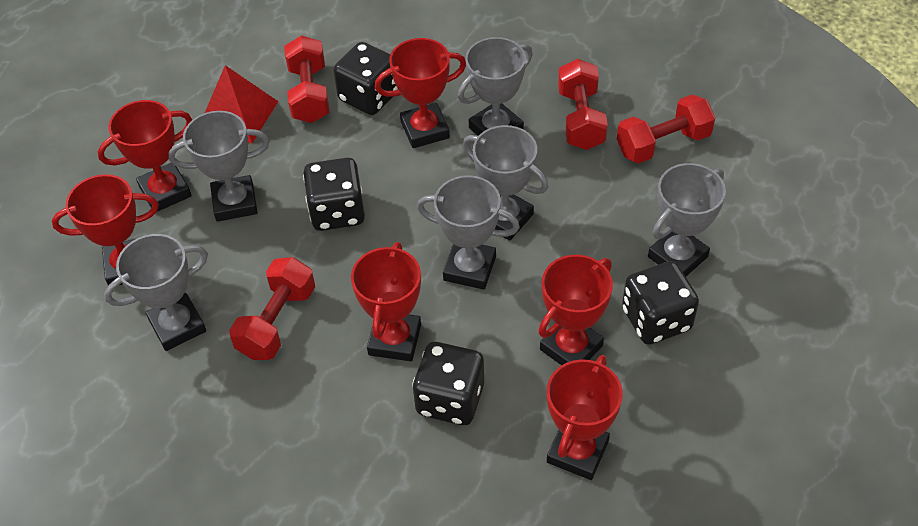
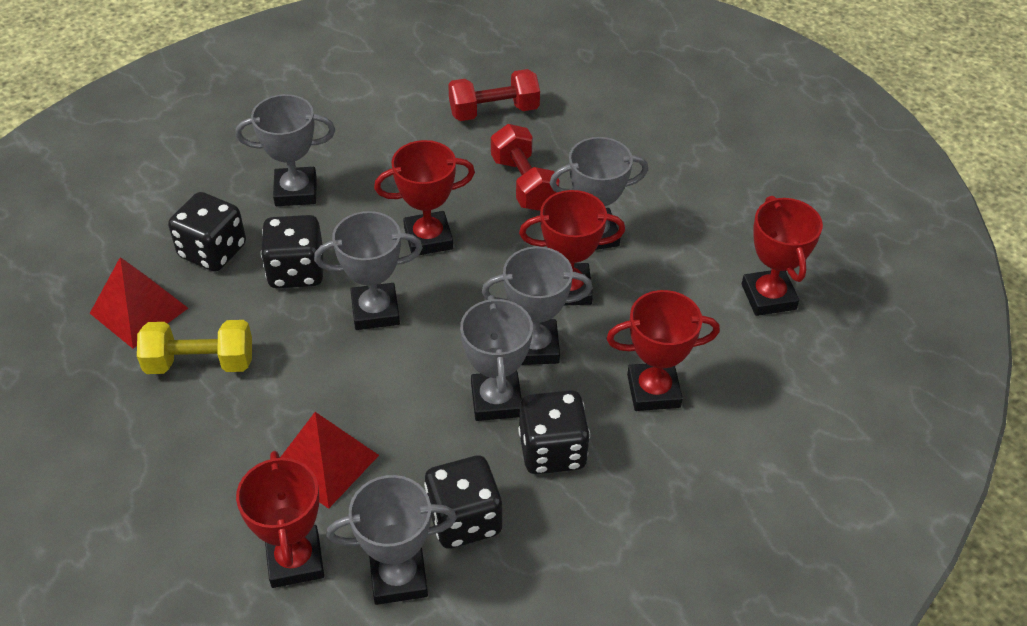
red dumbbell: 4 -> 2
red pyramid: 1 -> 2
red trophy: 6 -> 5
yellow dumbbell: 0 -> 1

